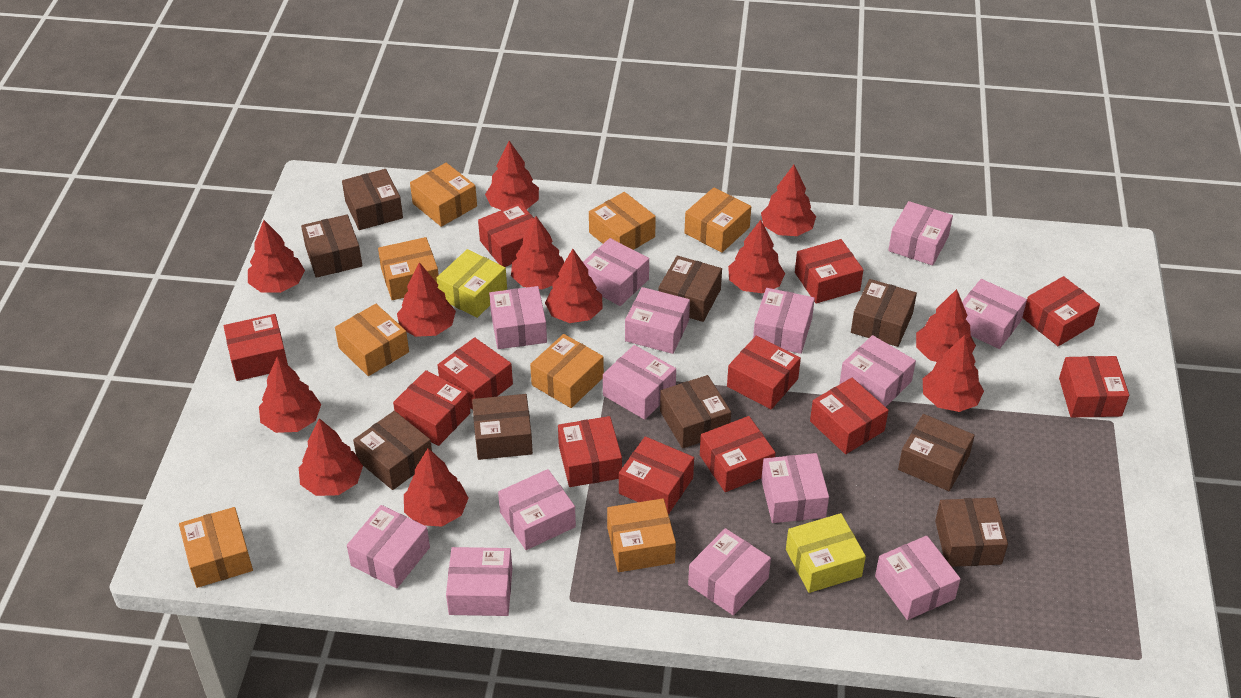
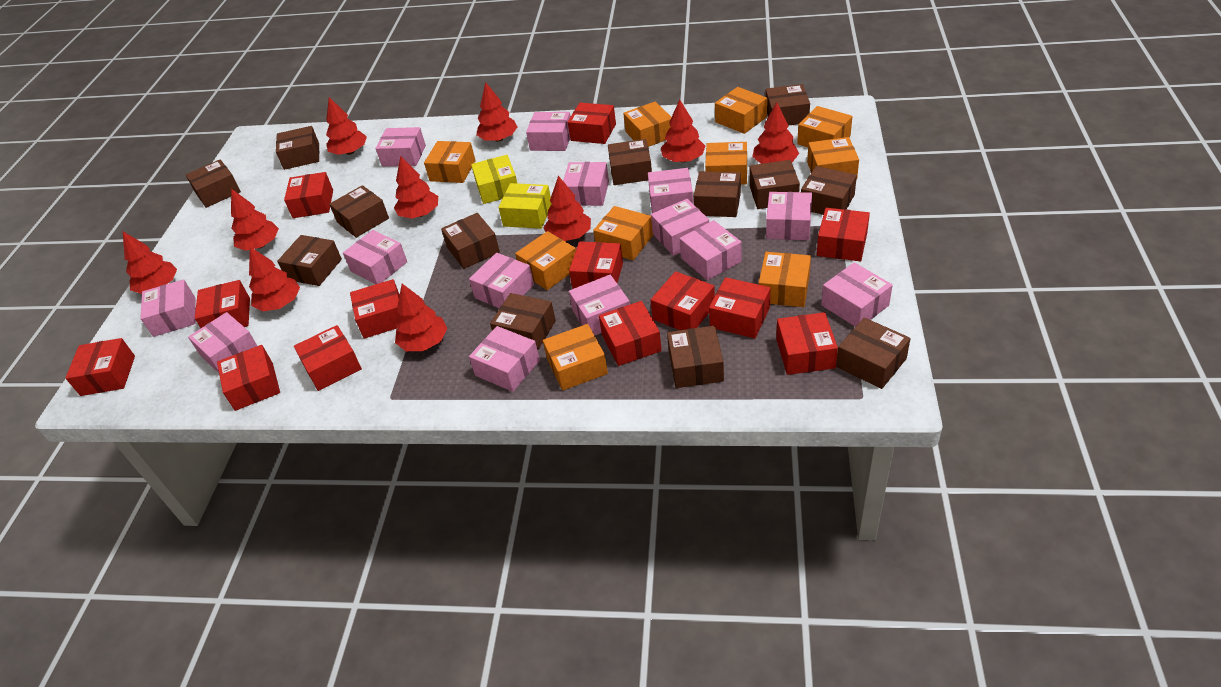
brown box: 9 -> 13
orange box: 8 -> 10
red box: 12 -> 13
red tree: 12 -> 10

